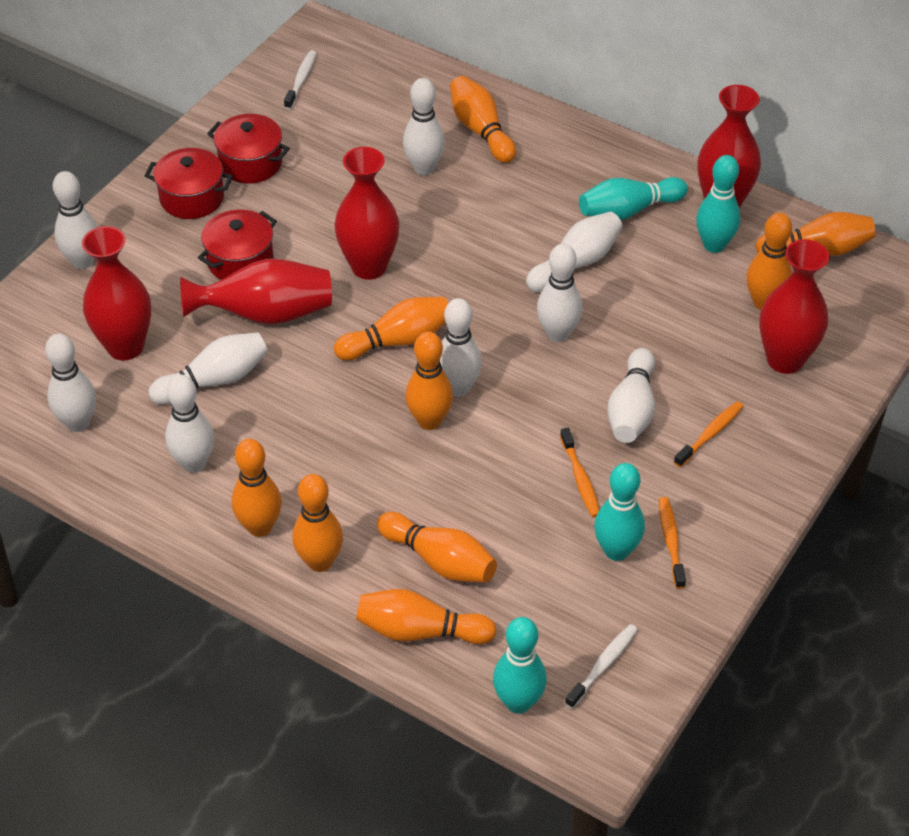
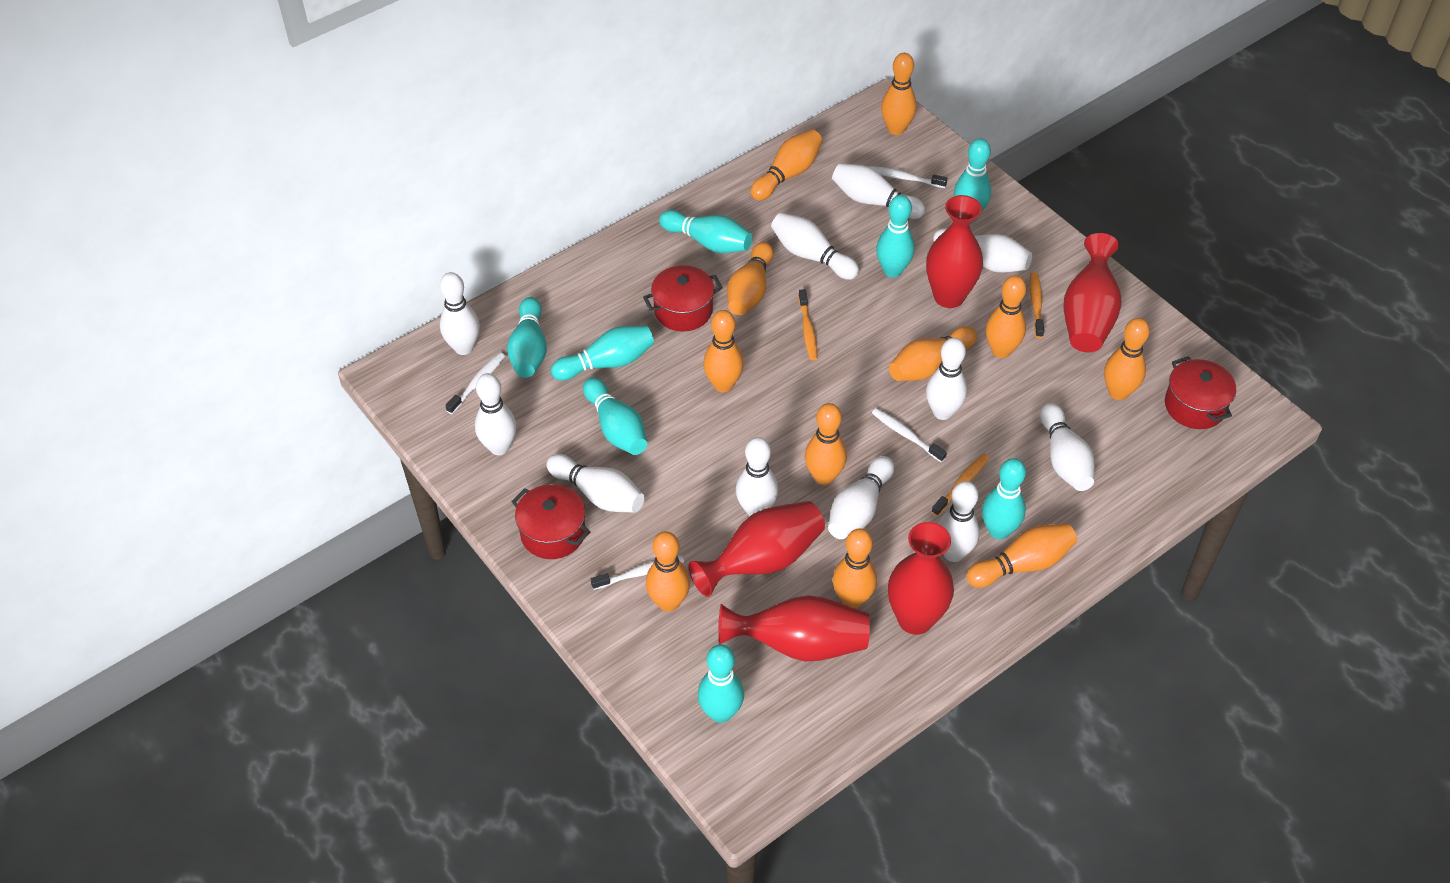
orange bowling pin: 9 -> 11
turquoise bowling pin: 4 -> 8
white bowling pin: 9 -> 11
white toothbrush: 2 -> 4

